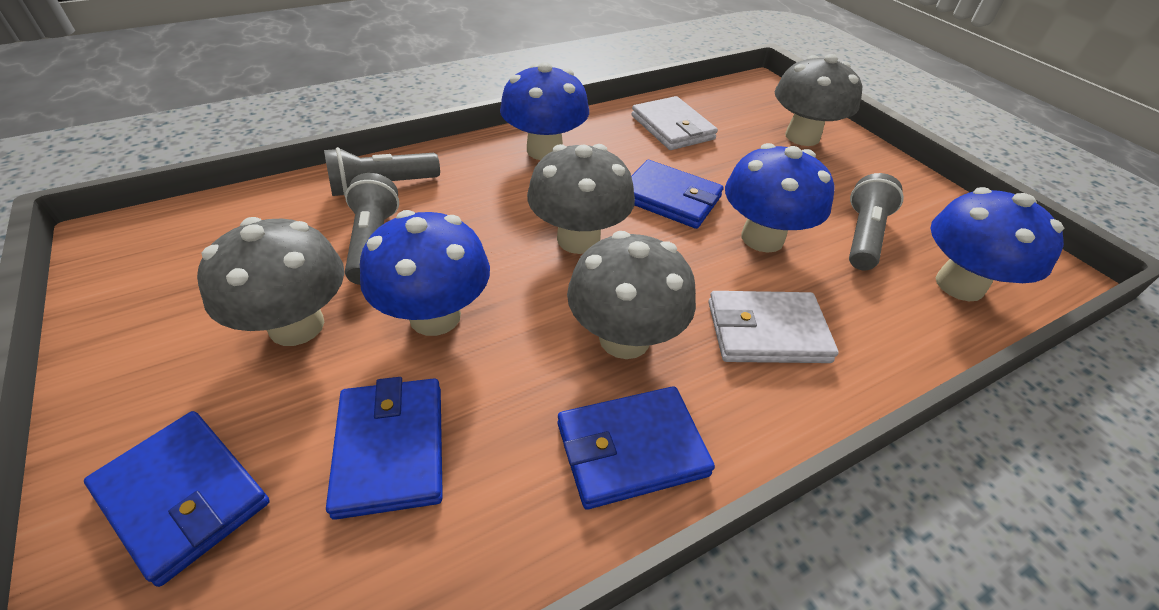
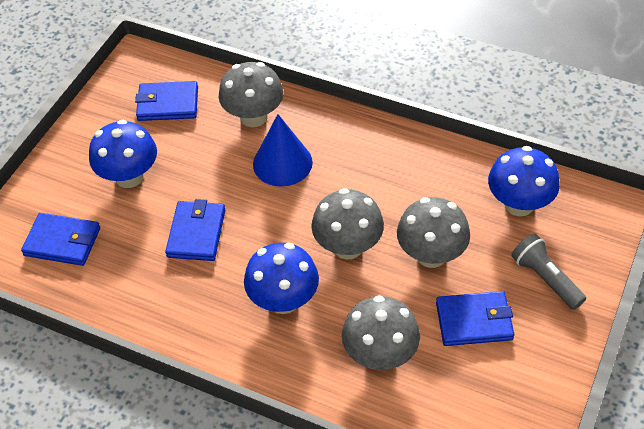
blue cone: 0 -> 1
blue mushroom: 4 -> 3
grey flashlight: 3 -> 1
white wallet: 2 -> 0

